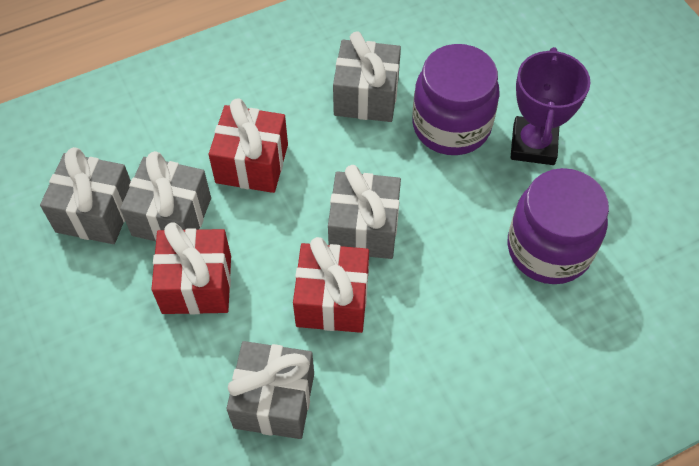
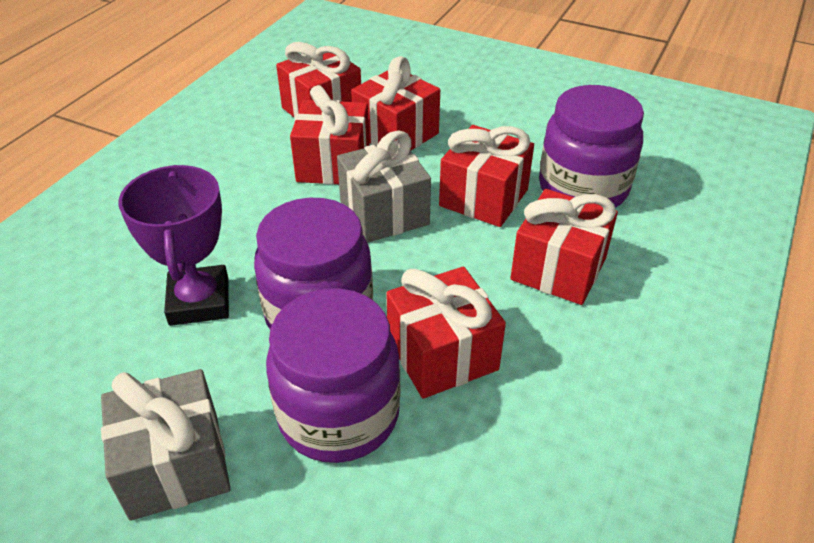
grey gift: 5 -> 2
purple jar: 2 -> 3
red gift: 3 -> 6

